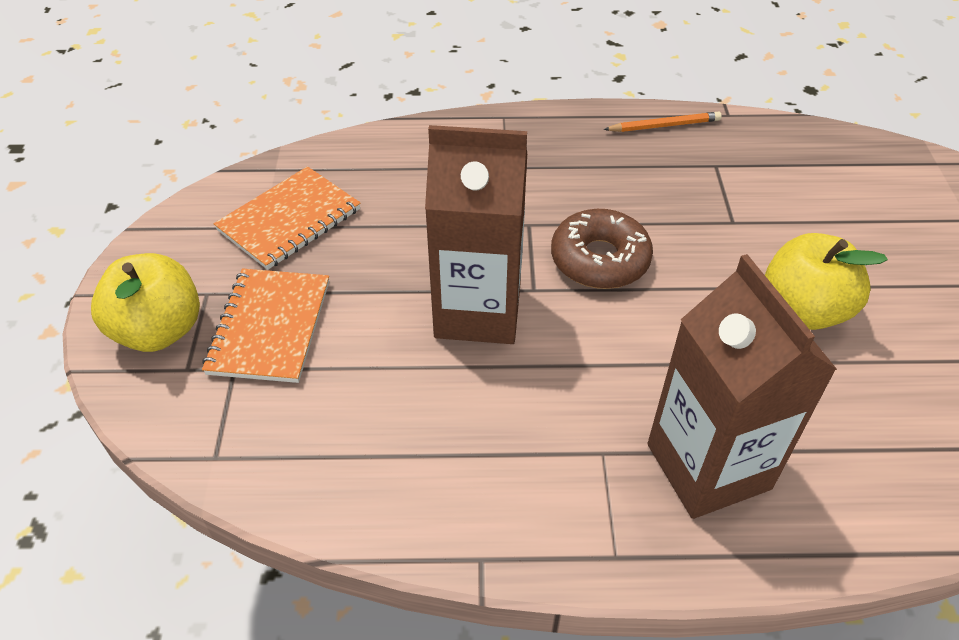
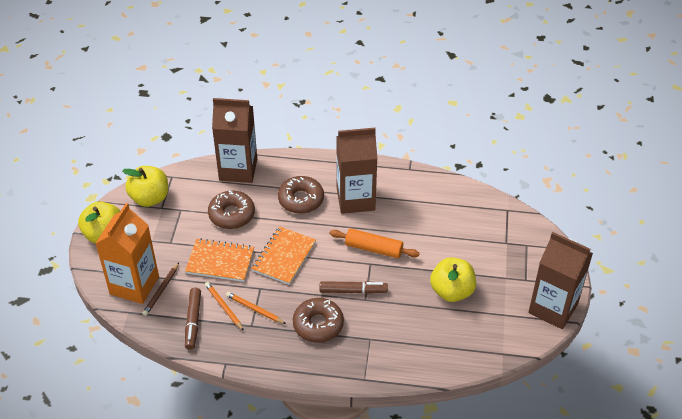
brown carton: 2 -> 3
brown donut: 1 -> 3
brown marker: 0 -> 2
brown pencil: 0 -> 1
orange carton: 0 -> 1
orange pencil: 1 -> 2
orange rolling pin: 0 -> 1
yellow apple: 2 -> 3

